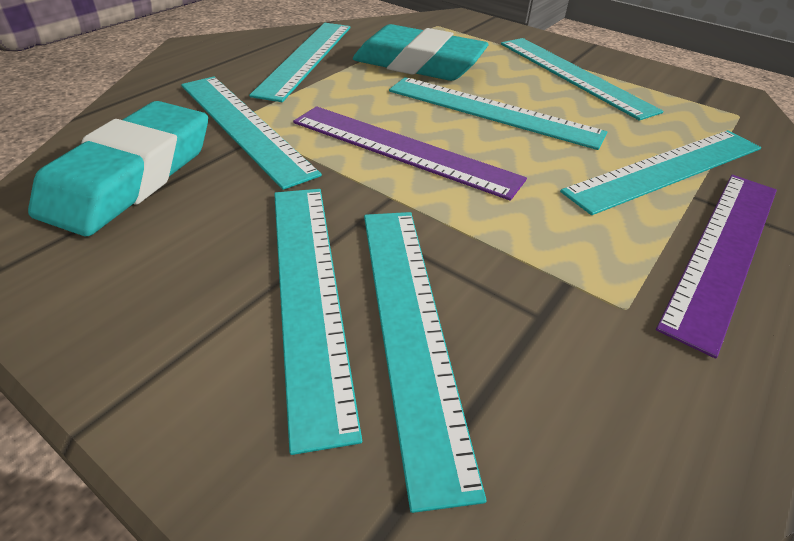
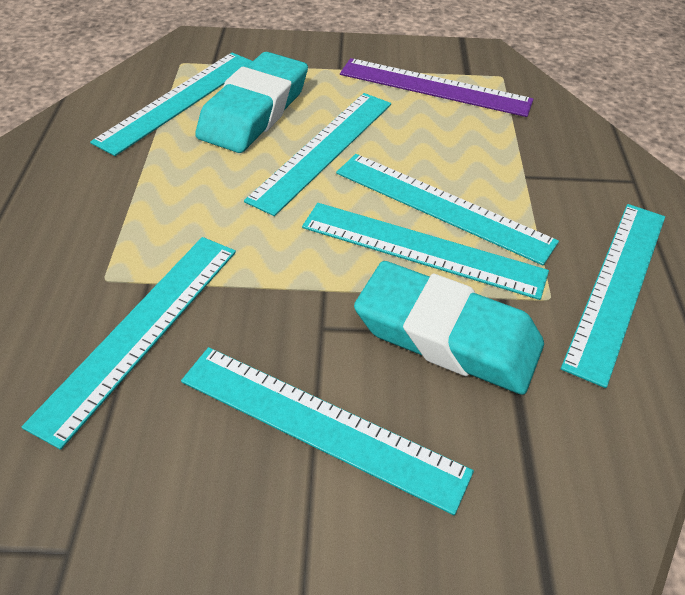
purple ruler: 2 -> 1

